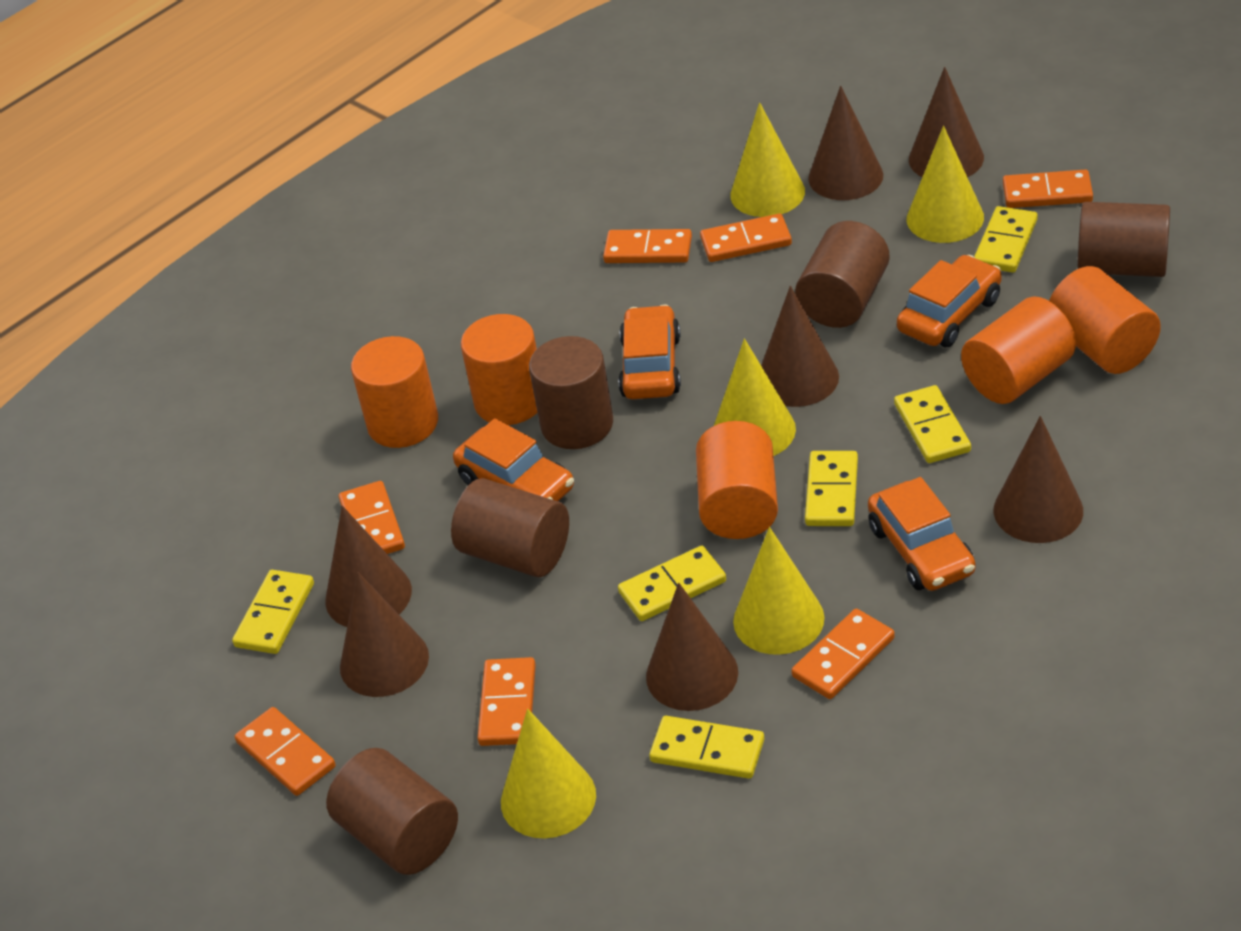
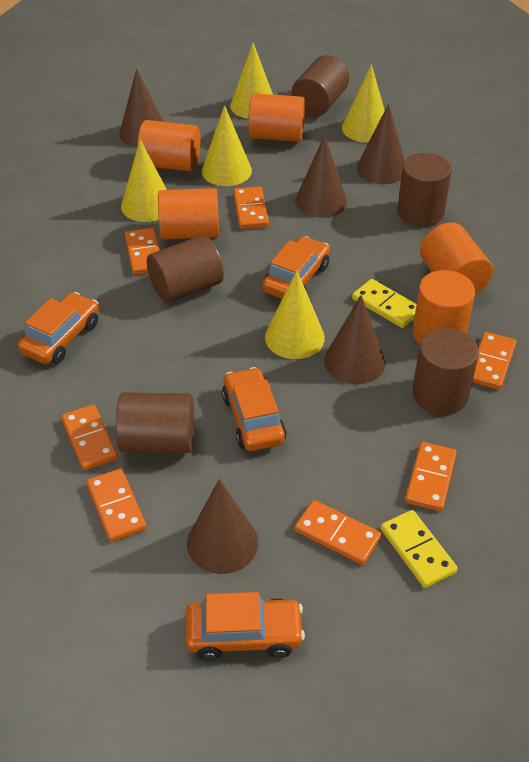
brown cone: 7 -> 5
yellow domino: 6 -> 2

